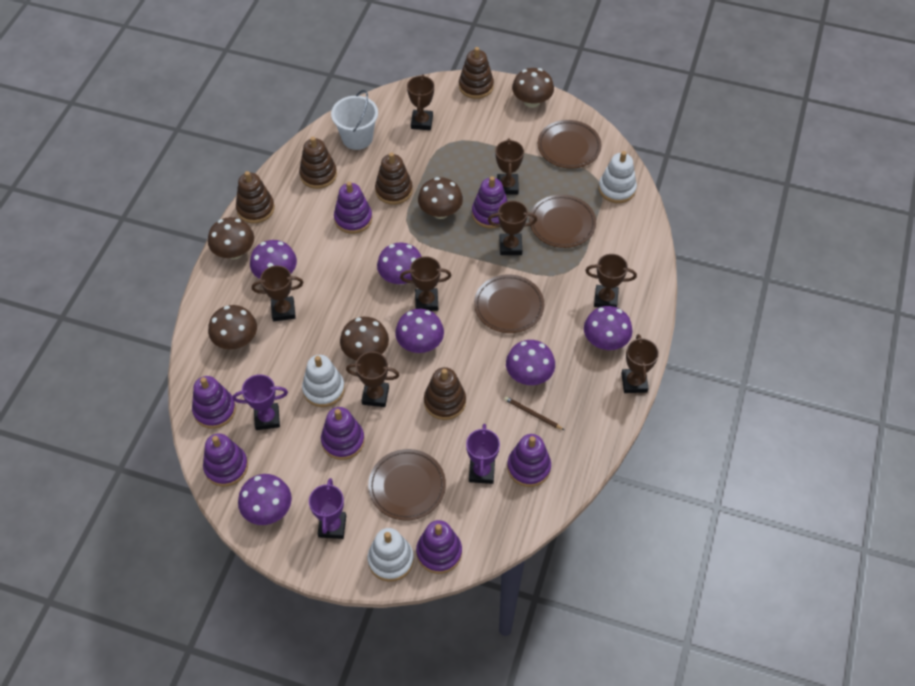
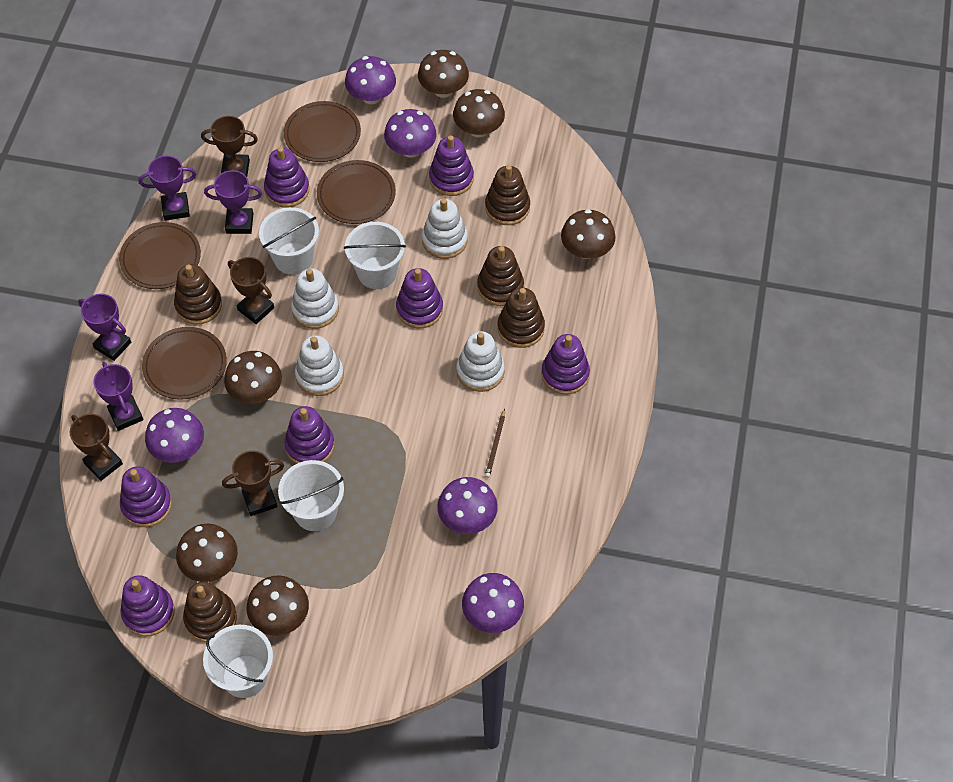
brown mushroom: 5 -> 6
brown trophy: 8 -> 4
purple mushroom: 6 -> 5
purple trophy: 3 -> 4
white bucket: 1 -> 4
white stacking toy: 3 -> 4

